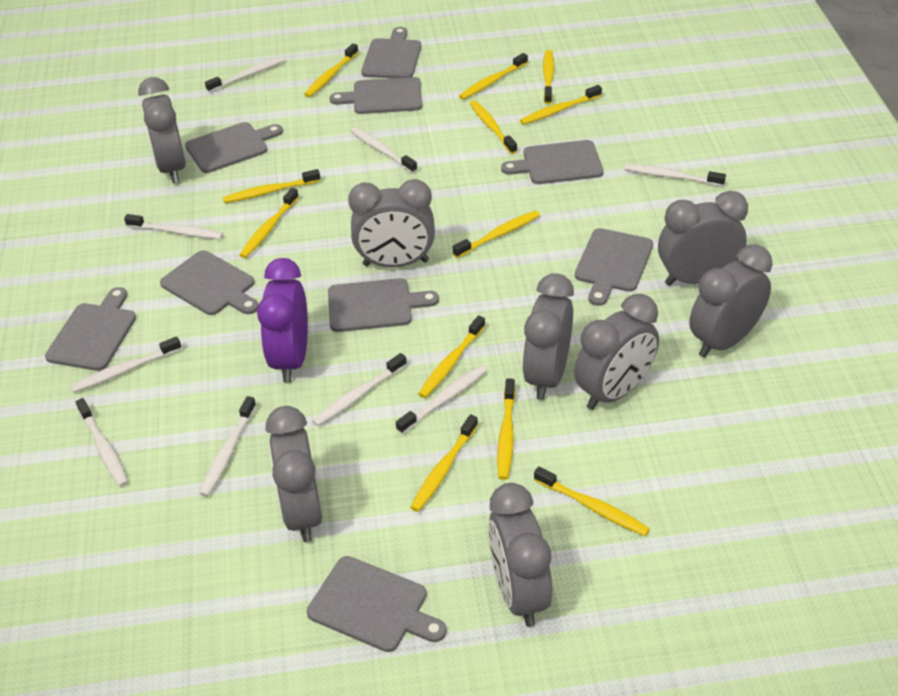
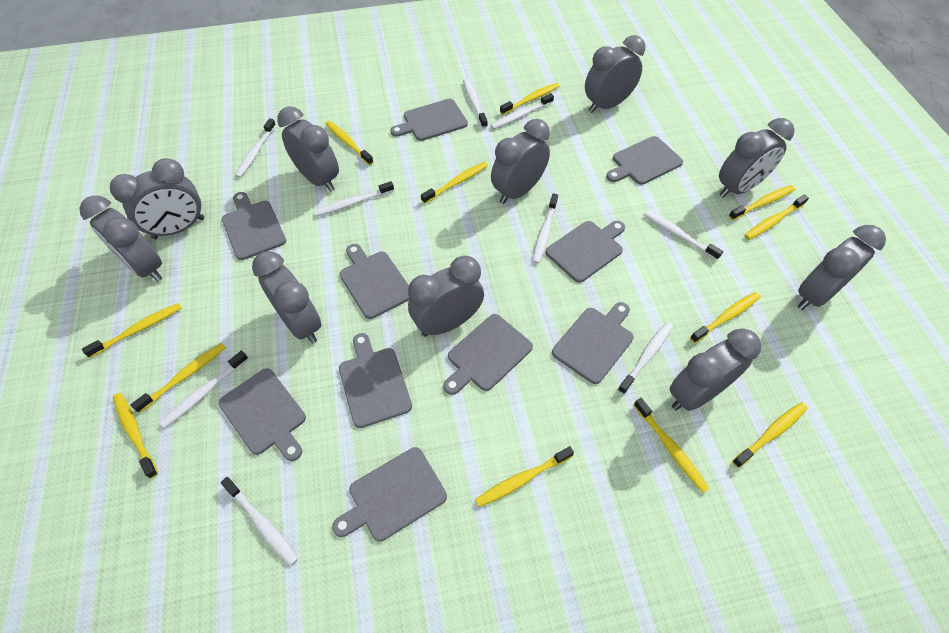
grey clock: 8 -> 10
grey cutting board: 9 -> 10
purple clock: 1 -> 0

